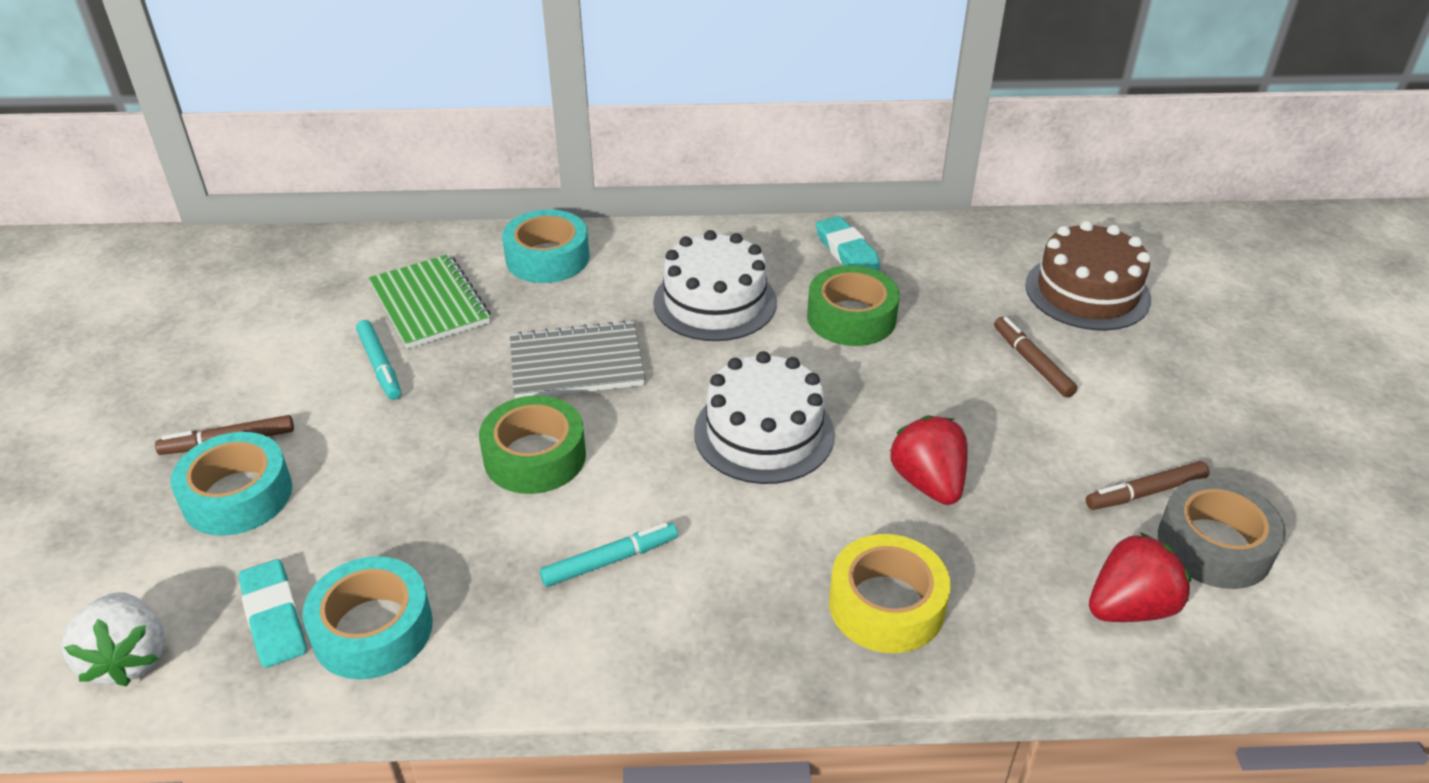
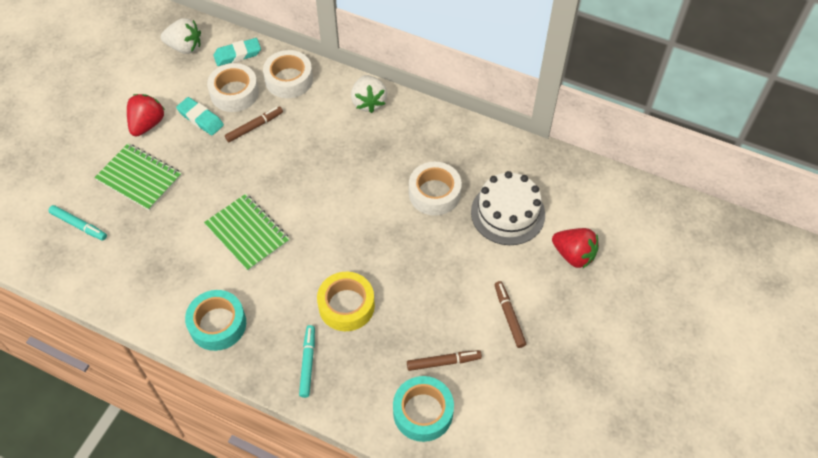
brown cake: 1 -> 0
green notebook: 1 -> 2
green tape: 2 -> 0
grey notebook: 1 -> 0
grey tape: 1 -> 0
turquoise tape: 3 -> 2
white cake: 2 -> 1
white strawberry: 1 -> 2
white tape: 0 -> 3

